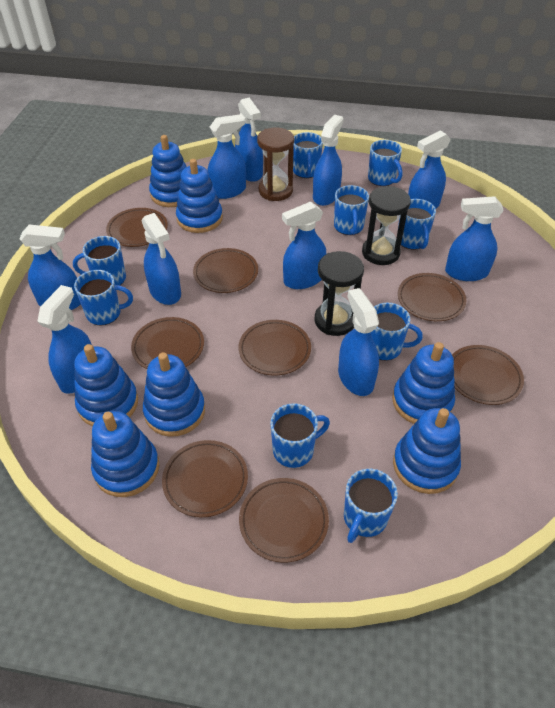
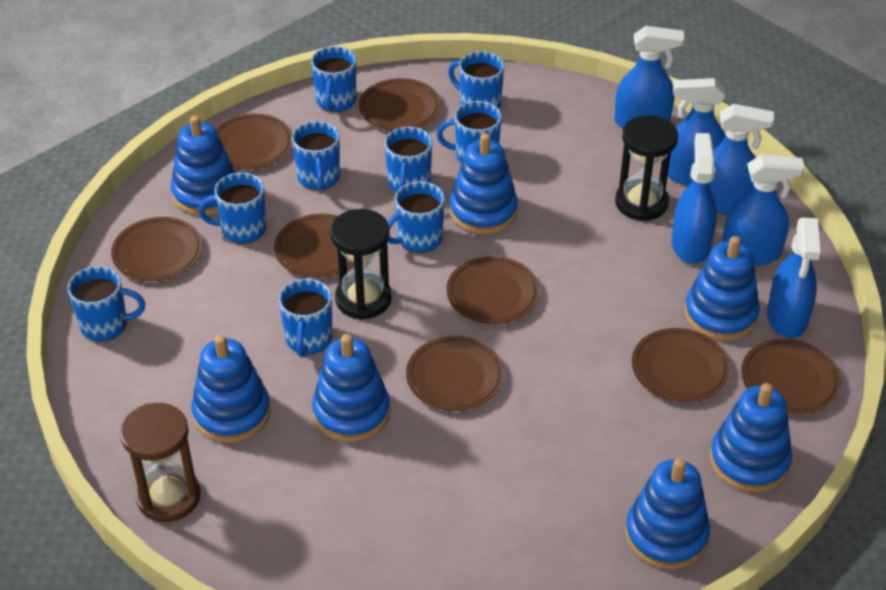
blue spray bottle: 10 -> 6

